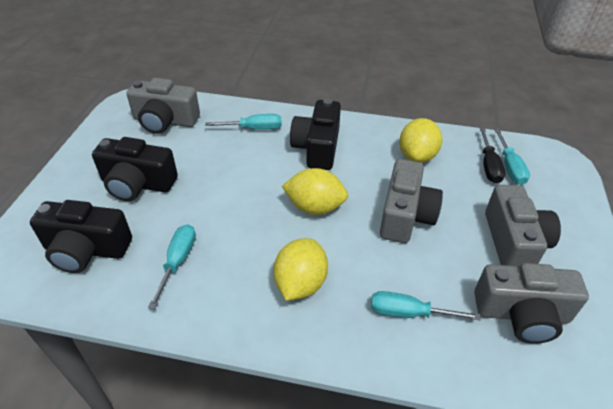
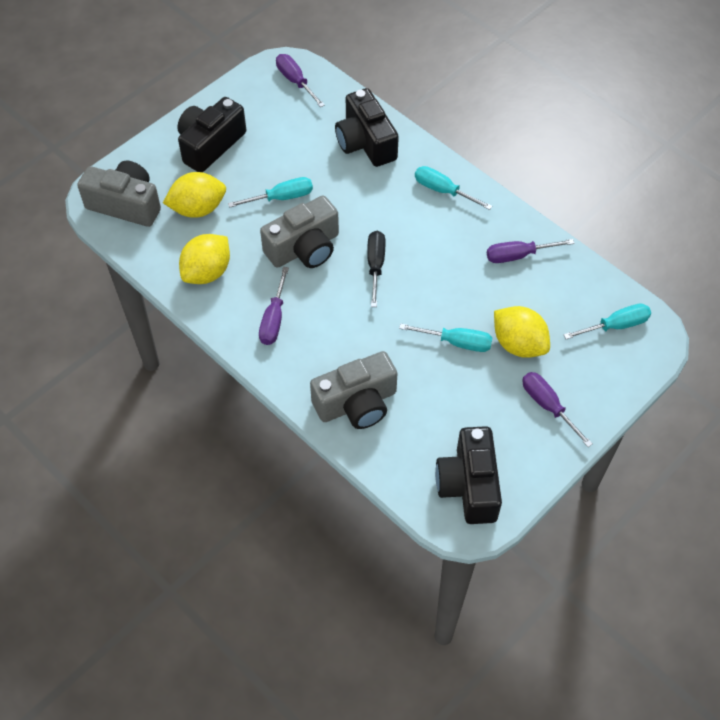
grey camera: 4 -> 3
purple screwdriver: 0 -> 4

